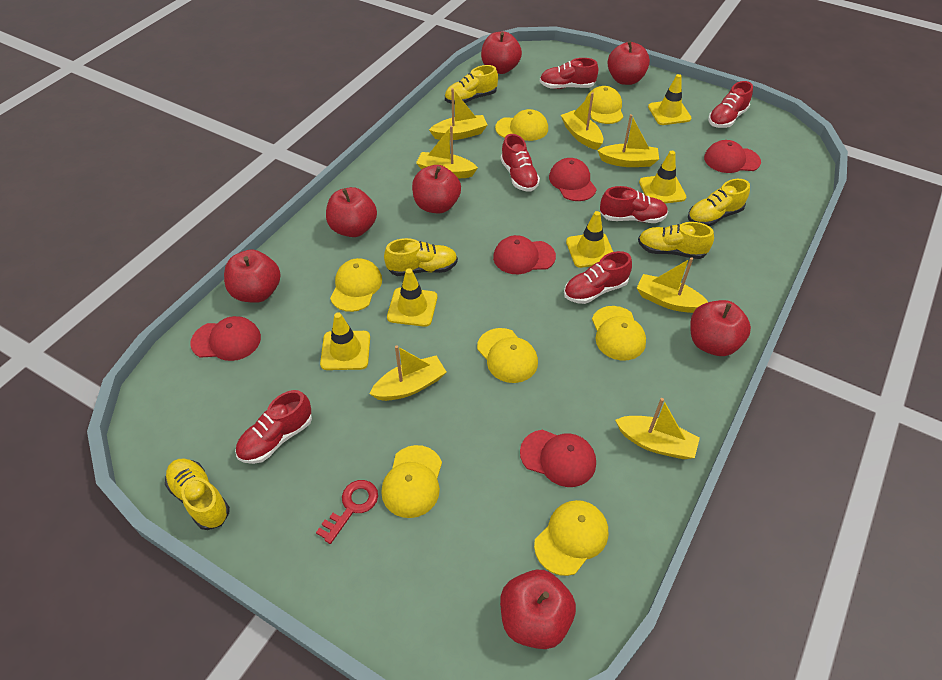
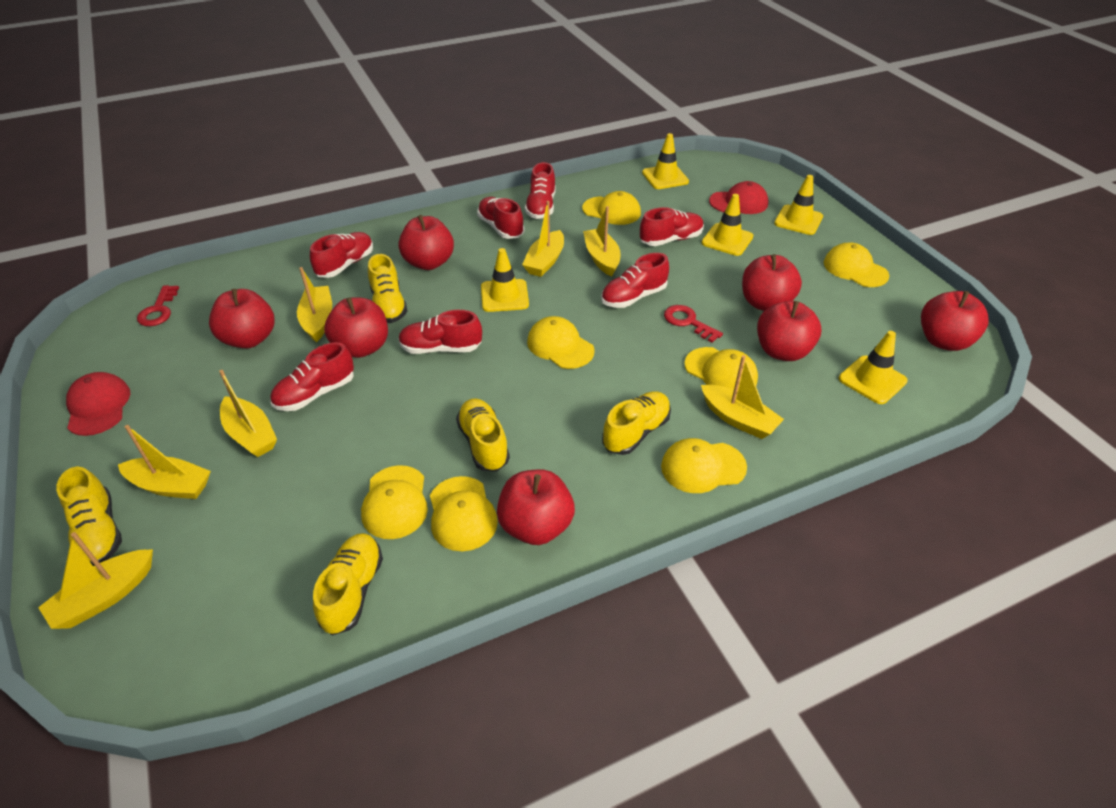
red cap: 5 -> 2
red key: 1 -> 2
red shoe: 6 -> 7

